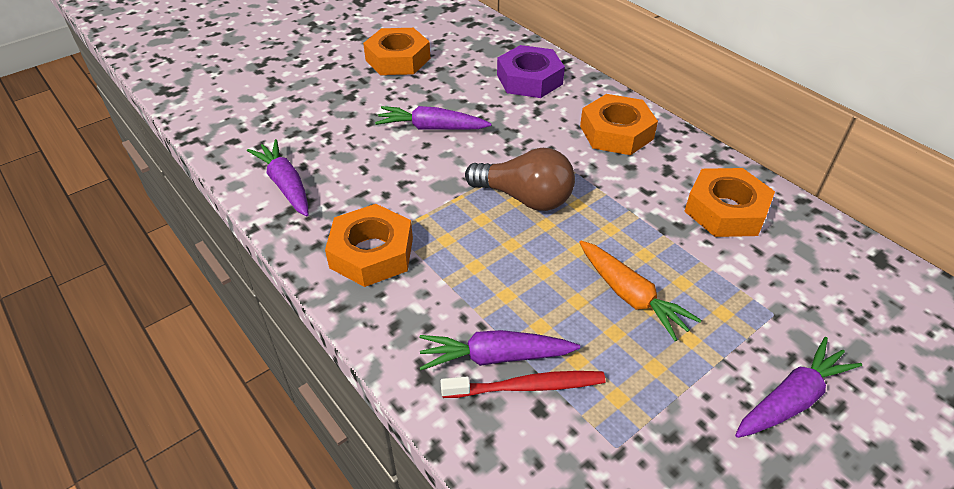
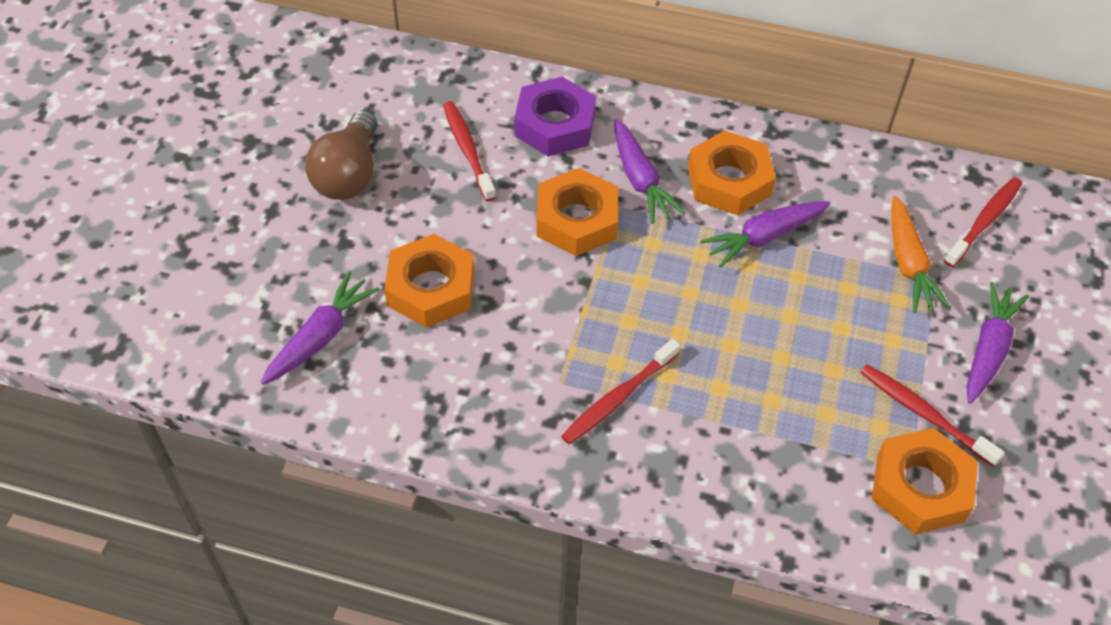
red toothbrush: 1 -> 4

